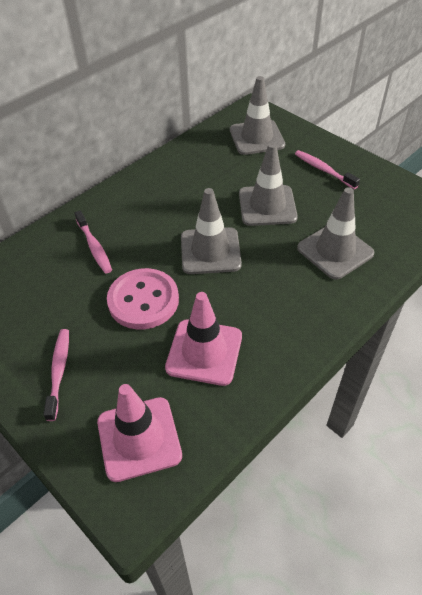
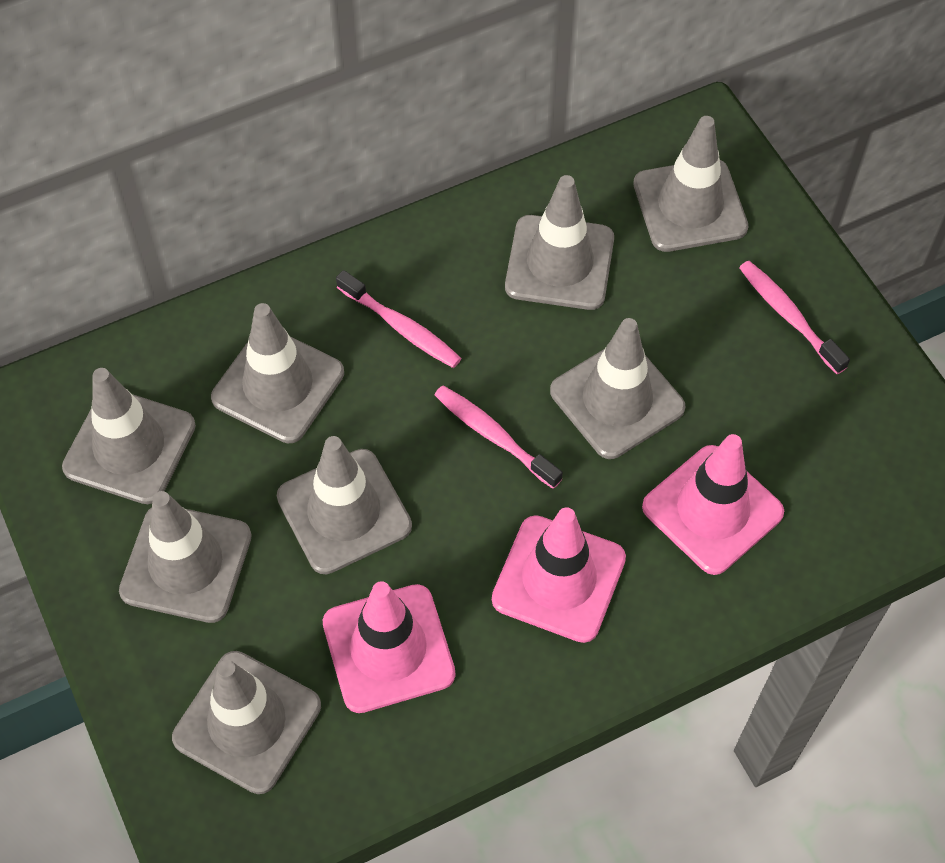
grey traffic cone: 4 -> 8
pink button: 1 -> 0
pink traffic cone: 2 -> 3

